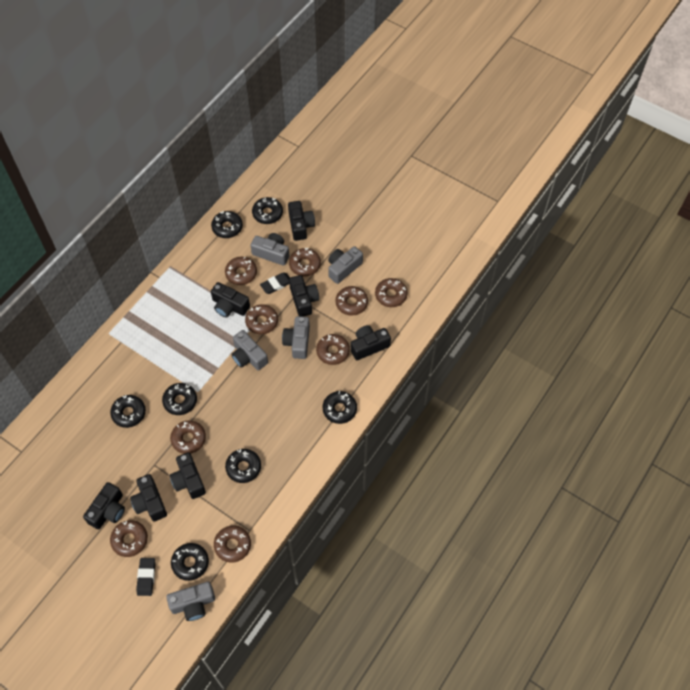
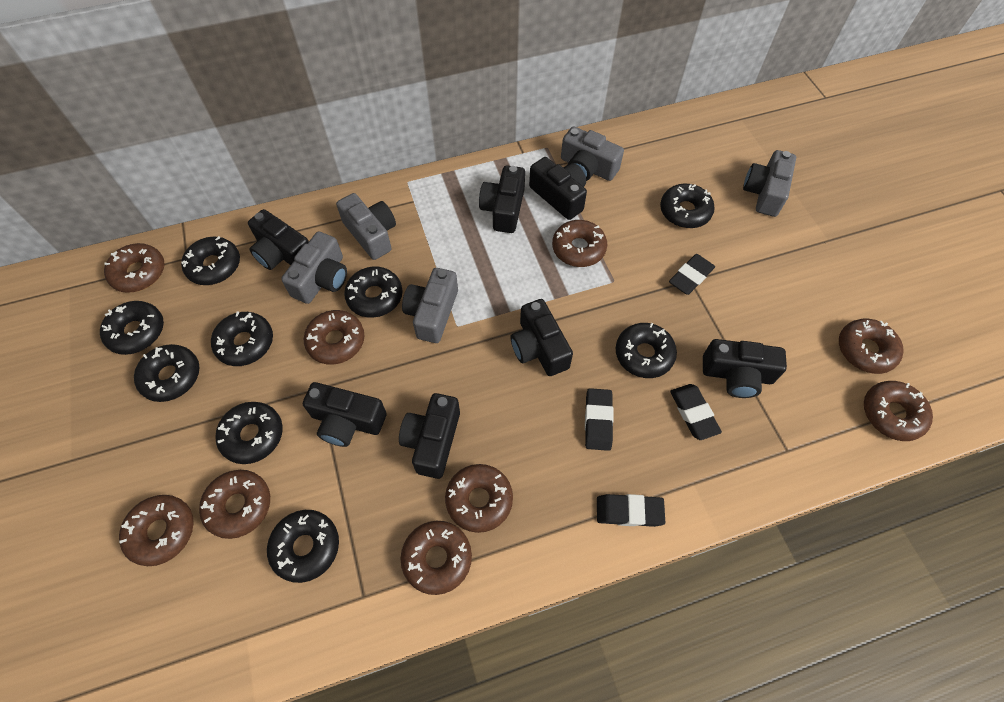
black donut: 7 -> 9
black eraser: 2 -> 4

